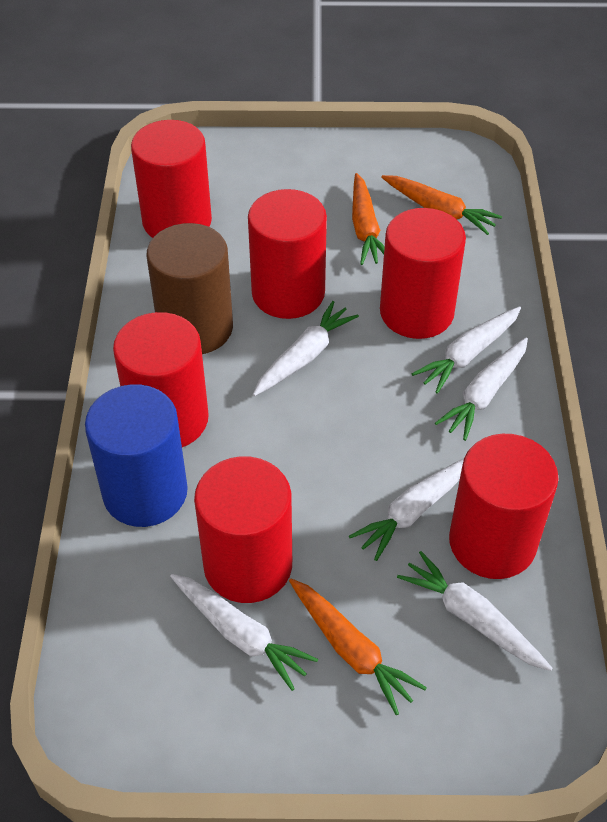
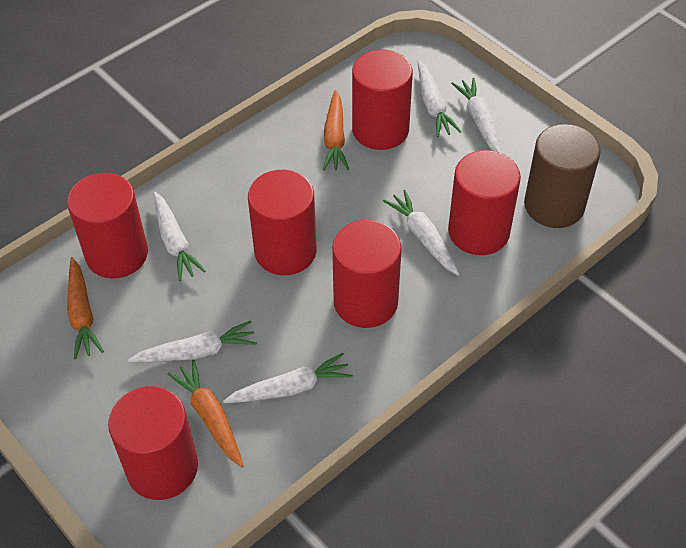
blue cylinder: 1 -> 0

